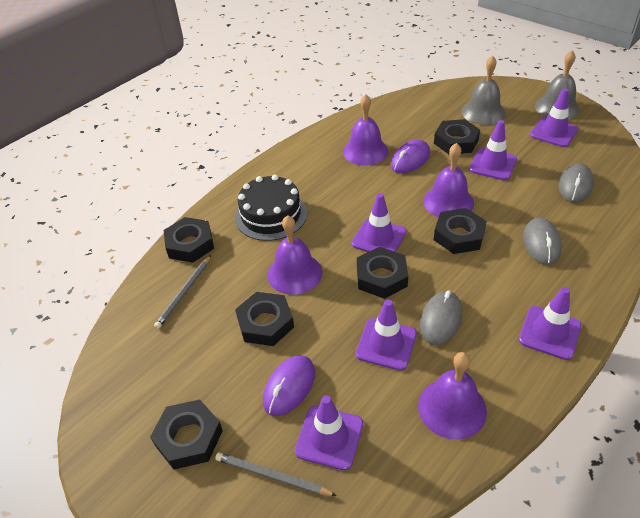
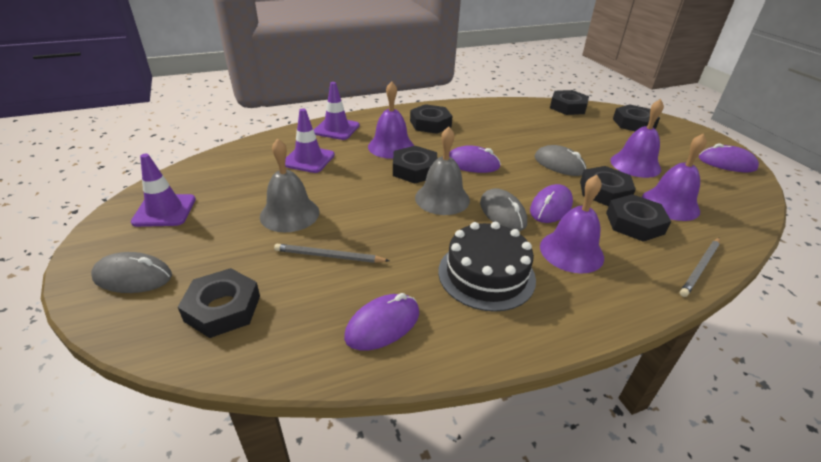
black nut: 6 -> 7
purple mouse: 2 -> 4
purple traffic cone: 6 -> 3

